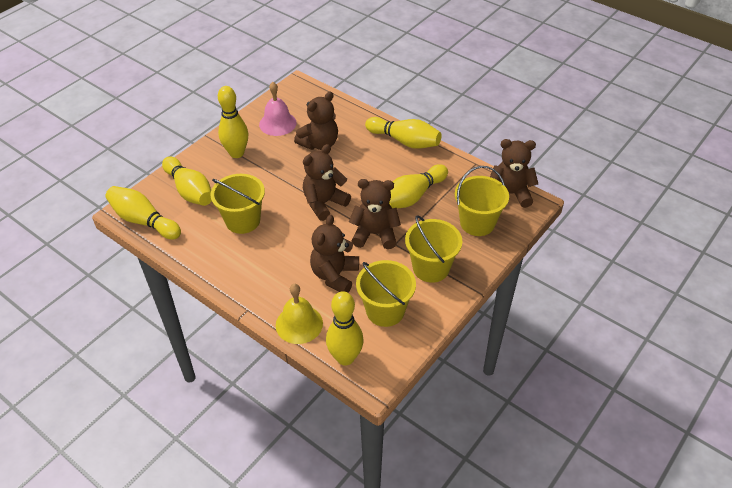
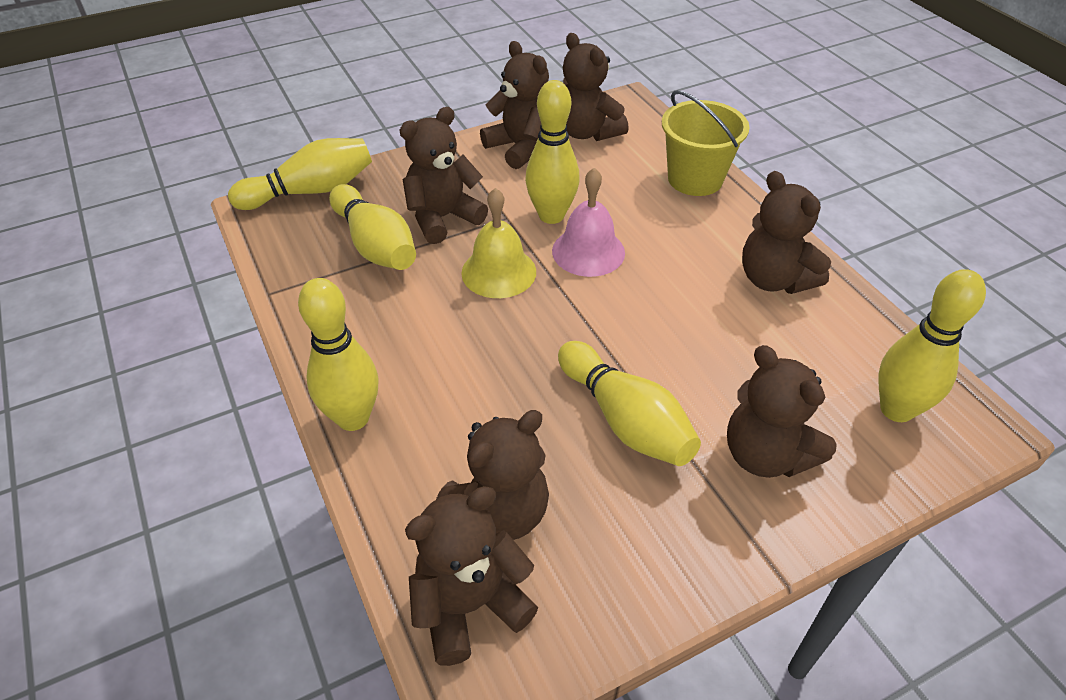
brown teddy bear: 5 -> 7
yellow bucket: 4 -> 1

